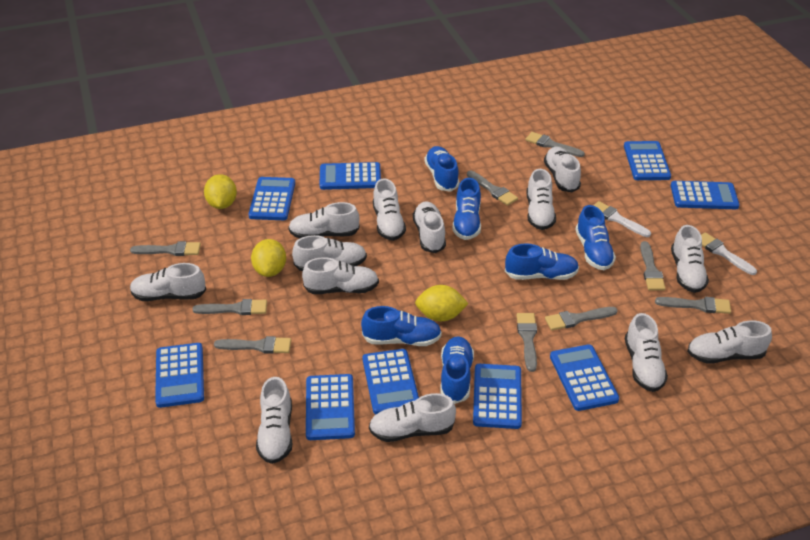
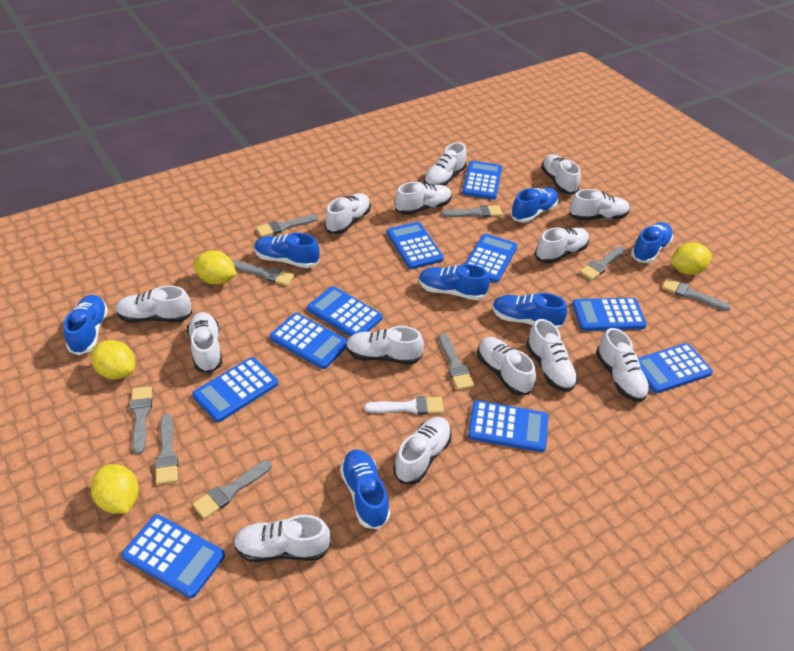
blue calculator: 9 -> 10
blue shoe: 6 -> 7
white brush: 2 -> 1
white shoe: 13 -> 14
yellow lemon: 3 -> 4

